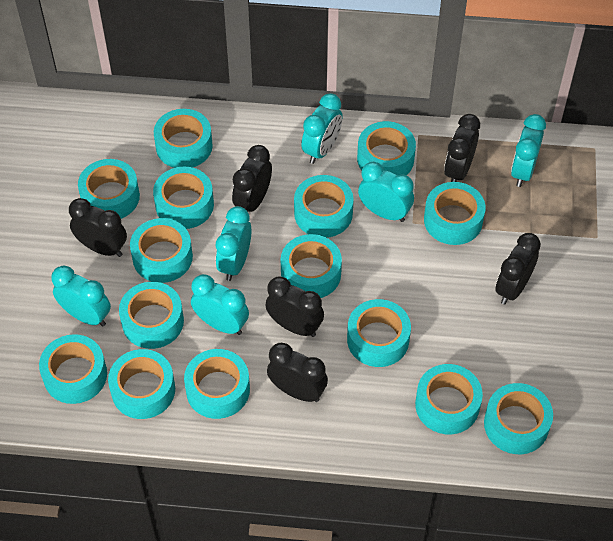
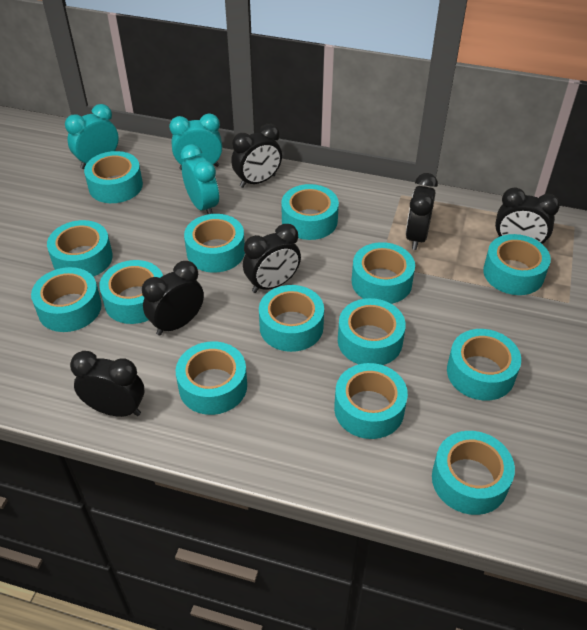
turquoise clock: 6 -> 3
turquoise tape: 15 -> 14

